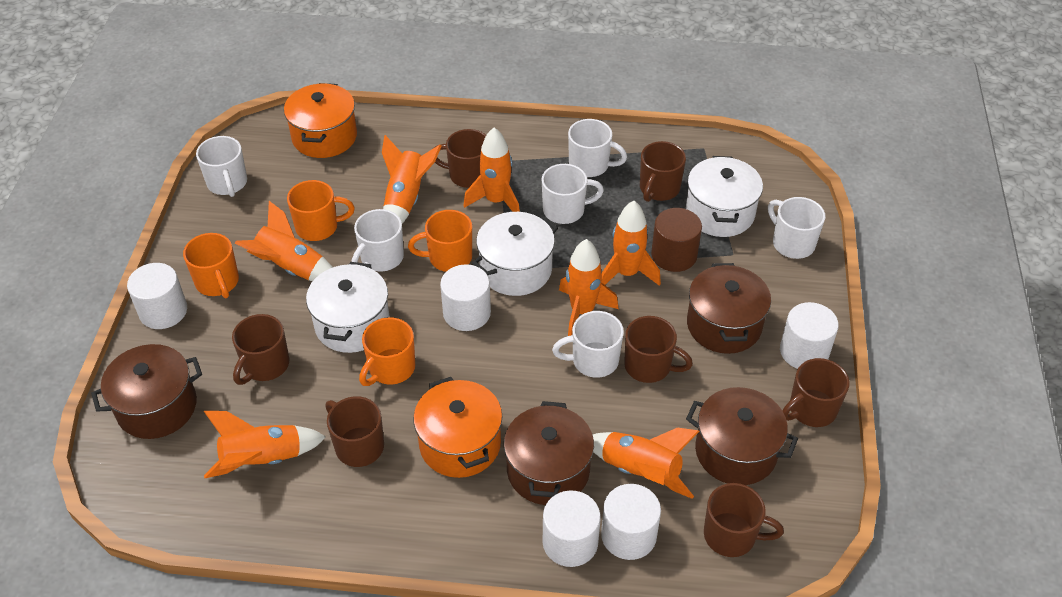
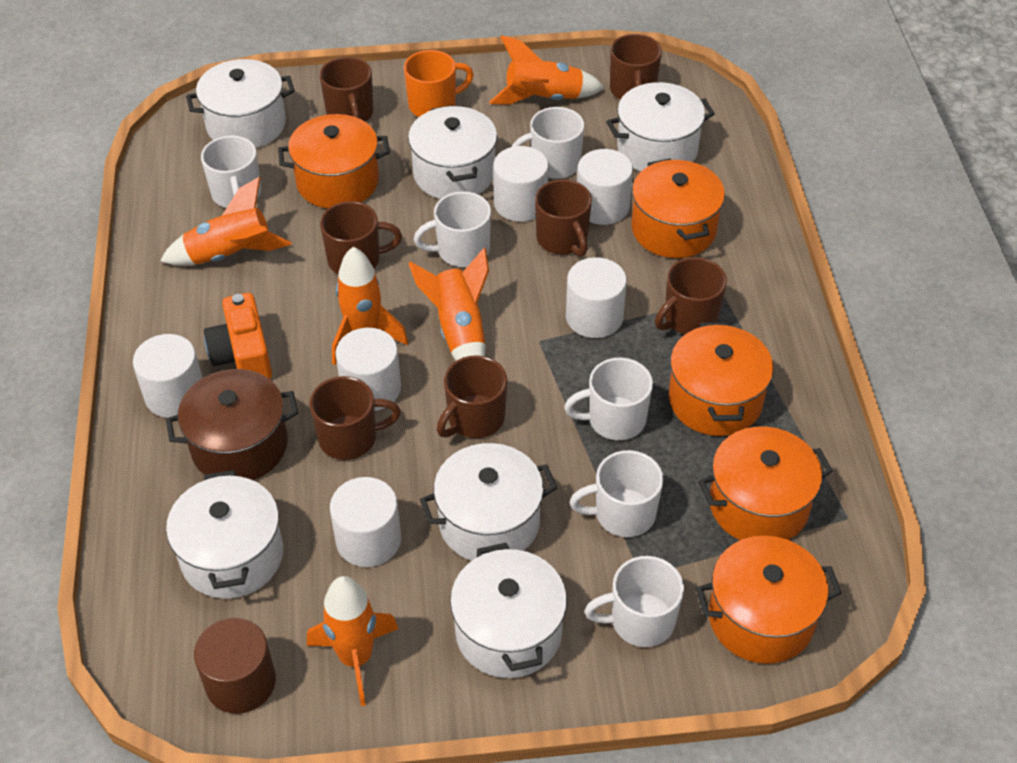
brown pot: 4 -> 1
orange camera: 0 -> 1
orange mug: 4 -> 1
orange pot: 2 -> 5
orange rocket: 7 -> 5
white cylinder: 5 -> 6
white pot: 3 -> 6

